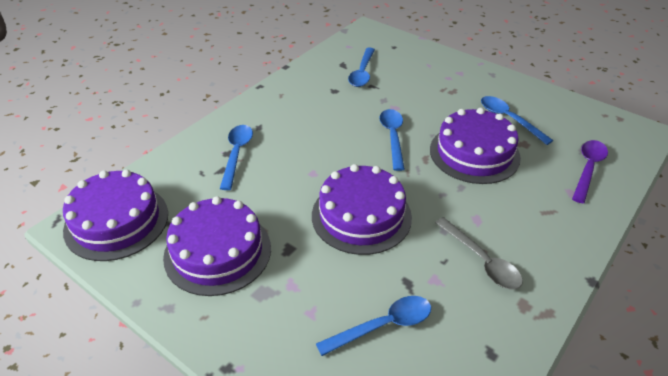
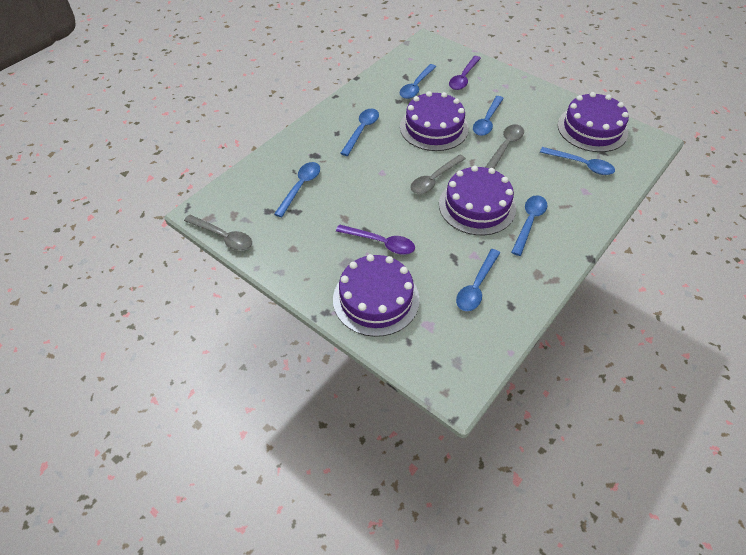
blue spoon: 5 -> 7
grey spoon: 1 -> 3
purple spoon: 1 -> 2

